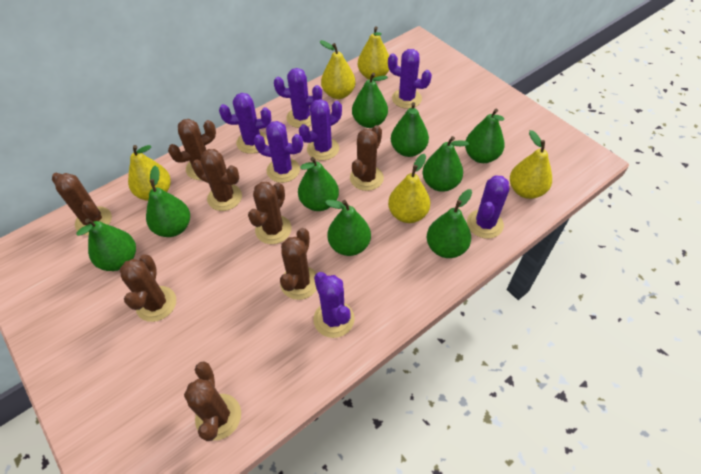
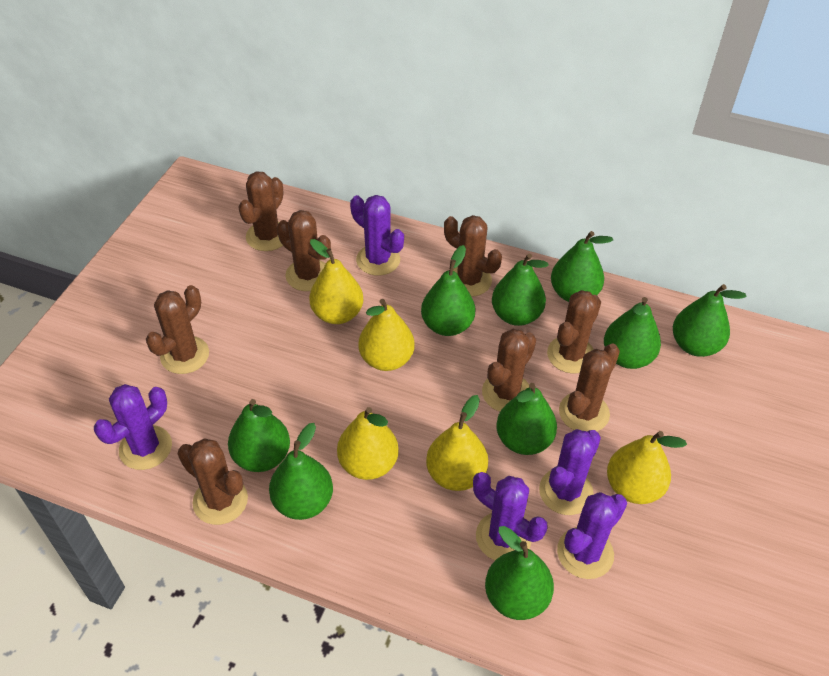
purple cactus: 7 -> 5

